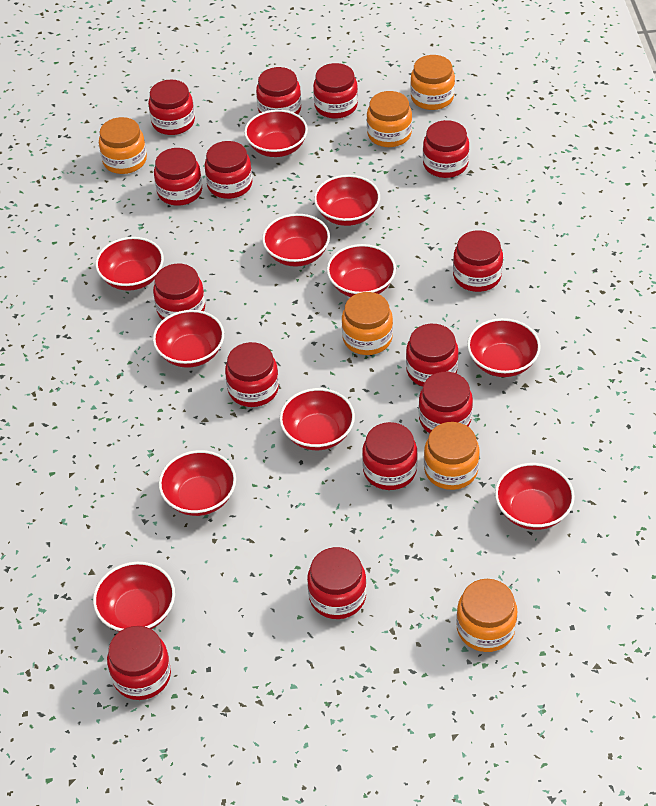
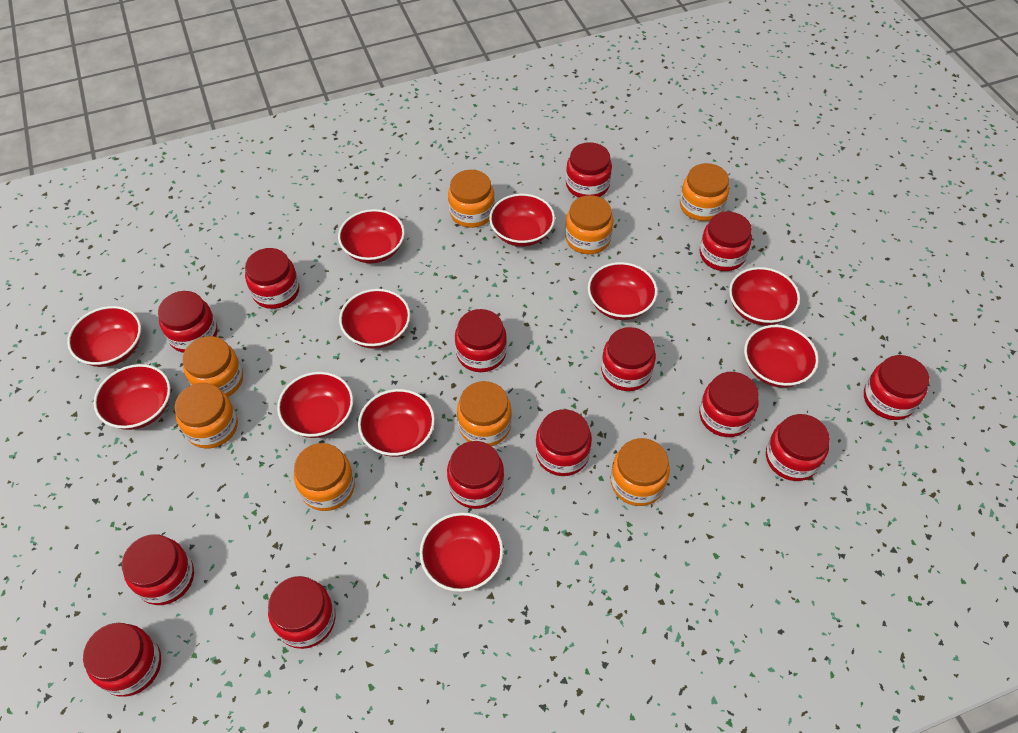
orange jar: 6 -> 8

